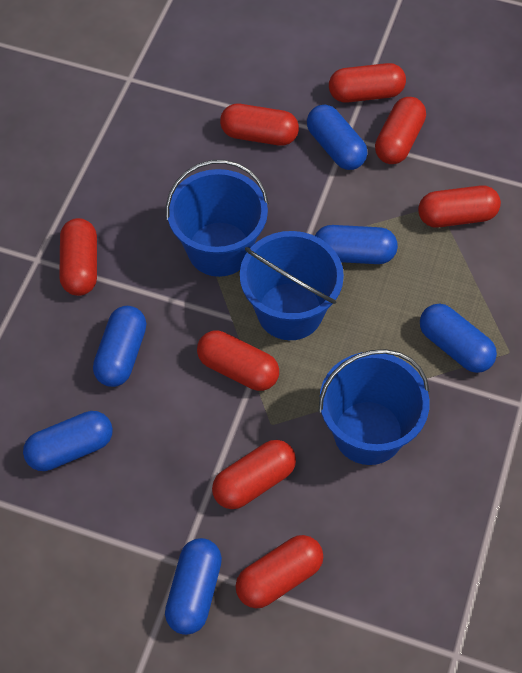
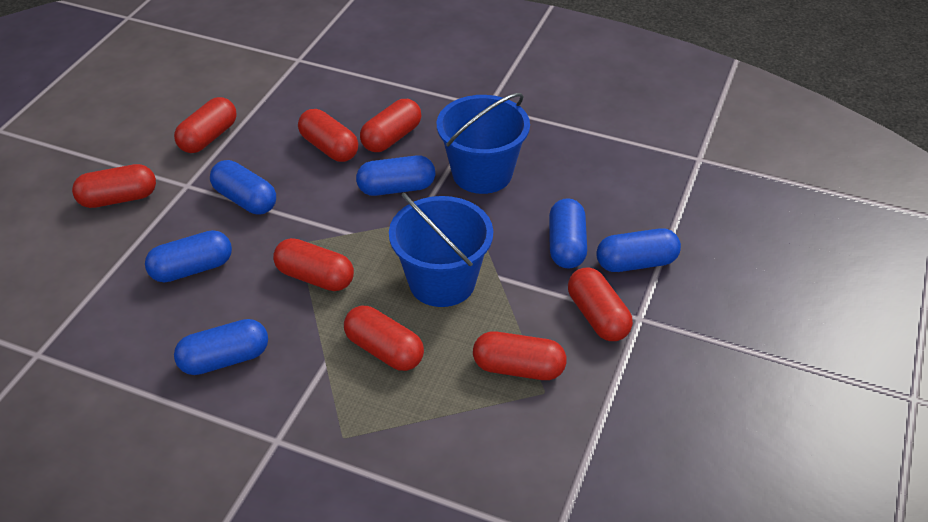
blue bucket: 3 -> 2

